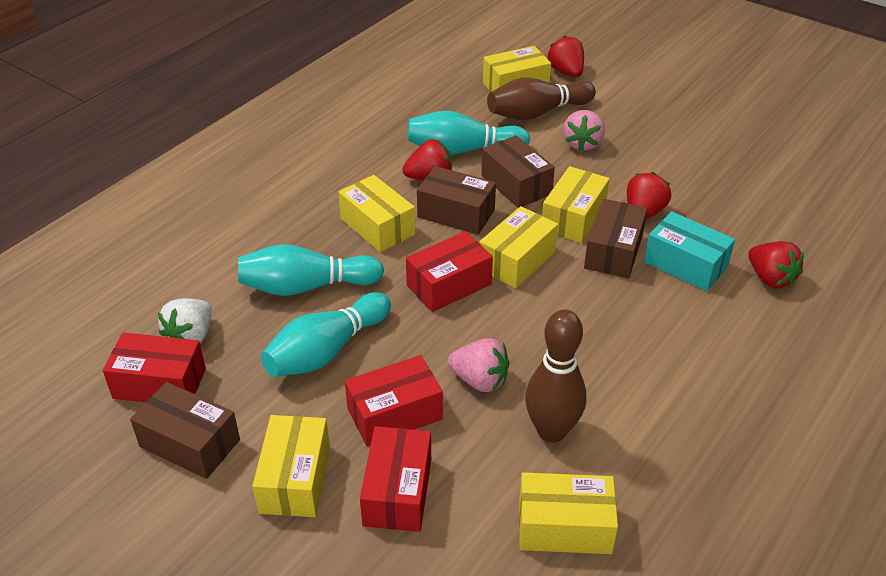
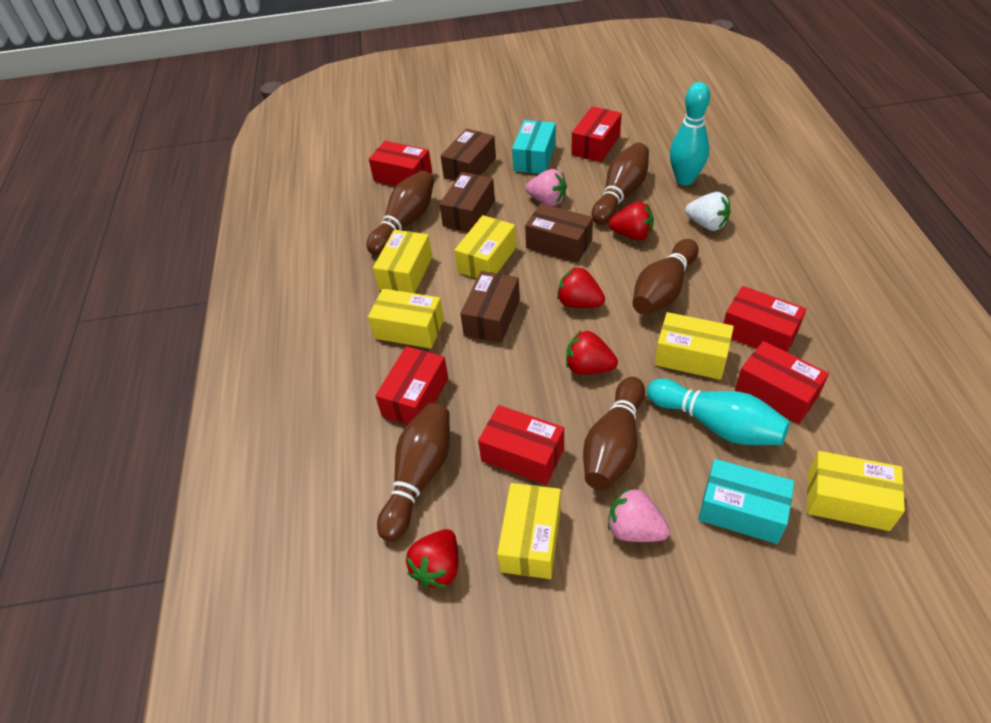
brown bowling pin: 2 -> 5
red box: 4 -> 6
turquoise bowling pin: 3 -> 2
turquoise box: 1 -> 2

